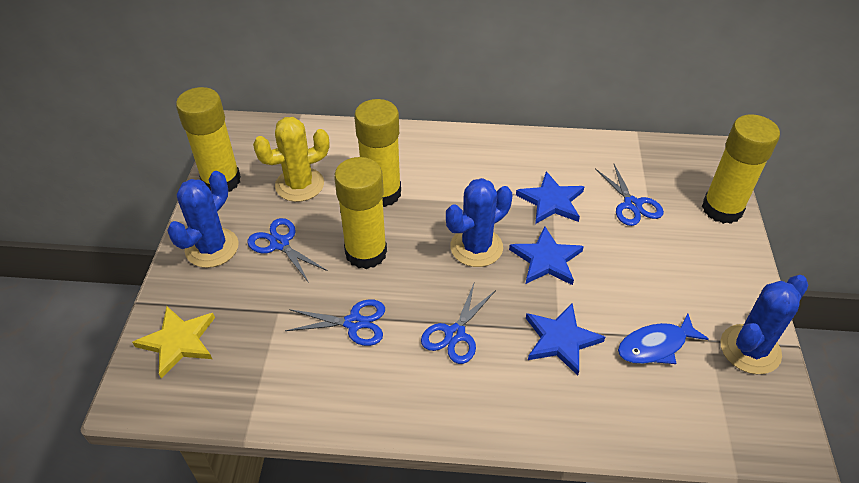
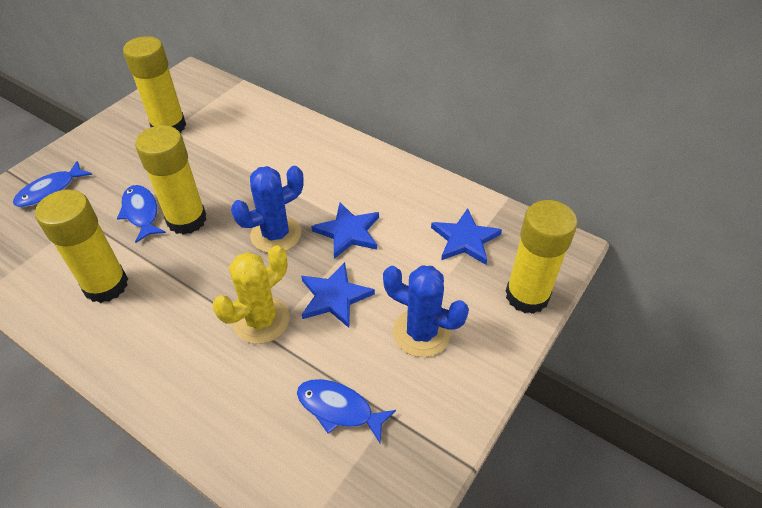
blue cactus: 3 -> 2
blue fish: 1 -> 3
blue scissors: 4 -> 0
yellow star: 1 -> 0

